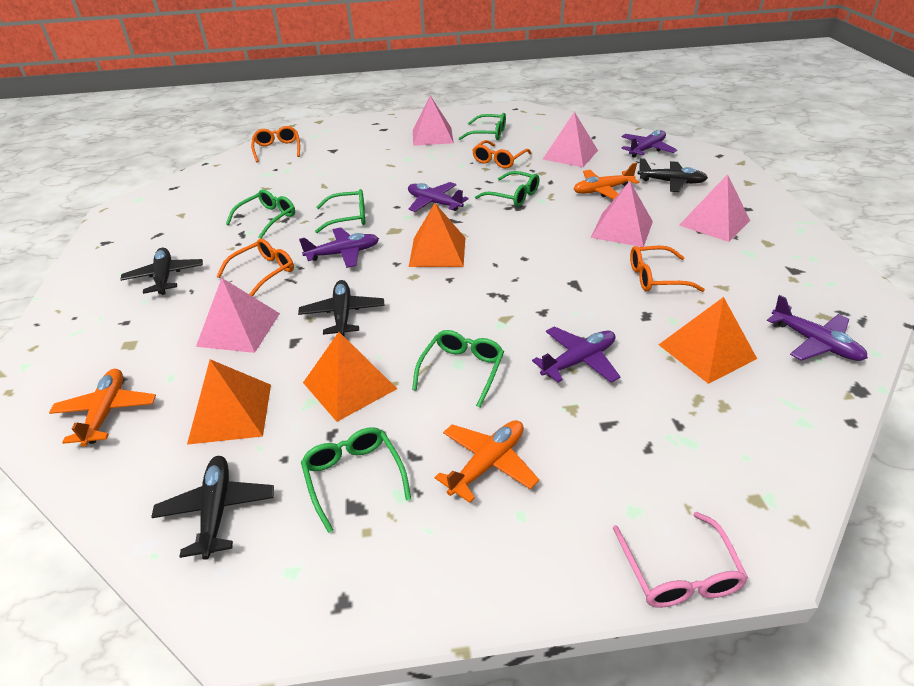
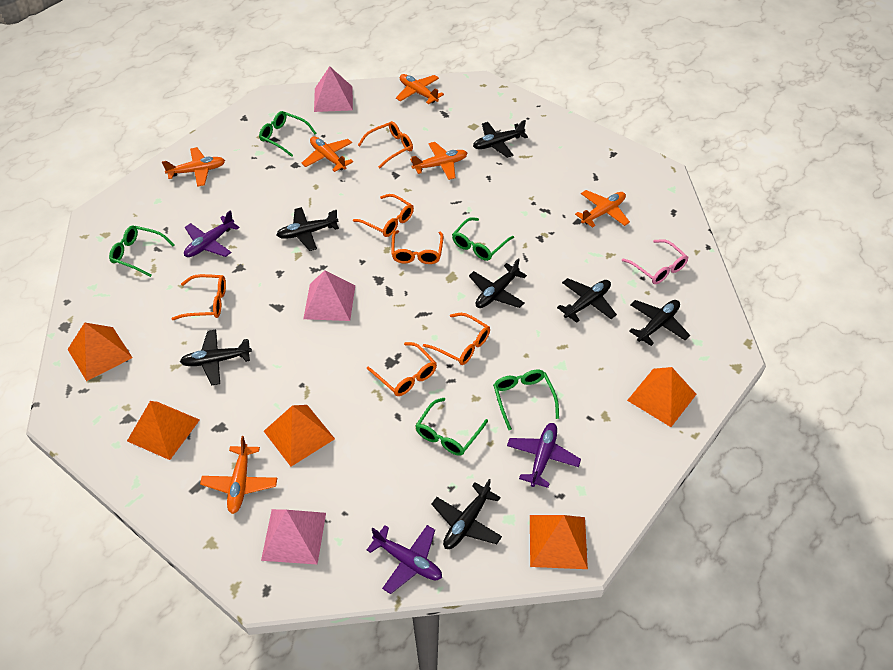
black plane: 4 -> 7
green glasses: 6 -> 5
orange glasses: 4 -> 6
orange plane: 3 -> 6
orange pyramid: 4 -> 5
pink pyramid: 5 -> 3
purple plane: 5 -> 3

